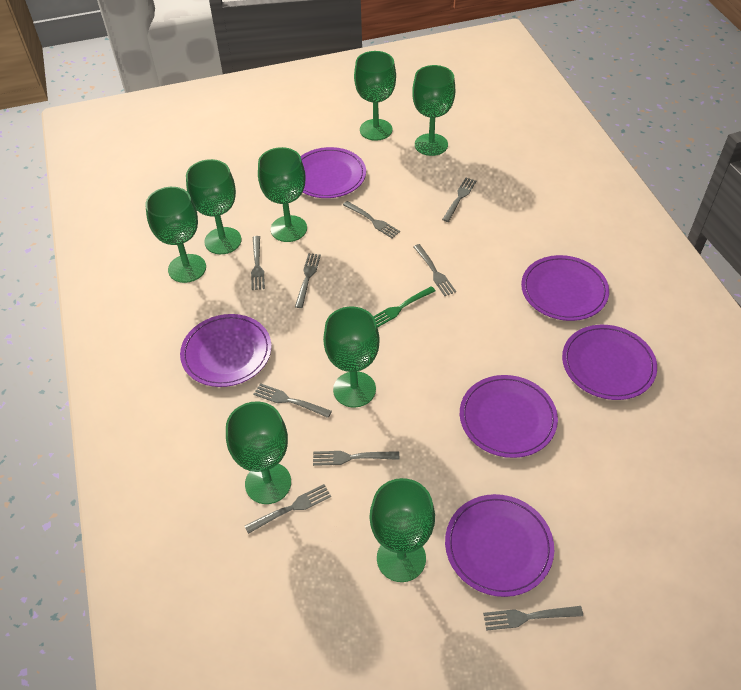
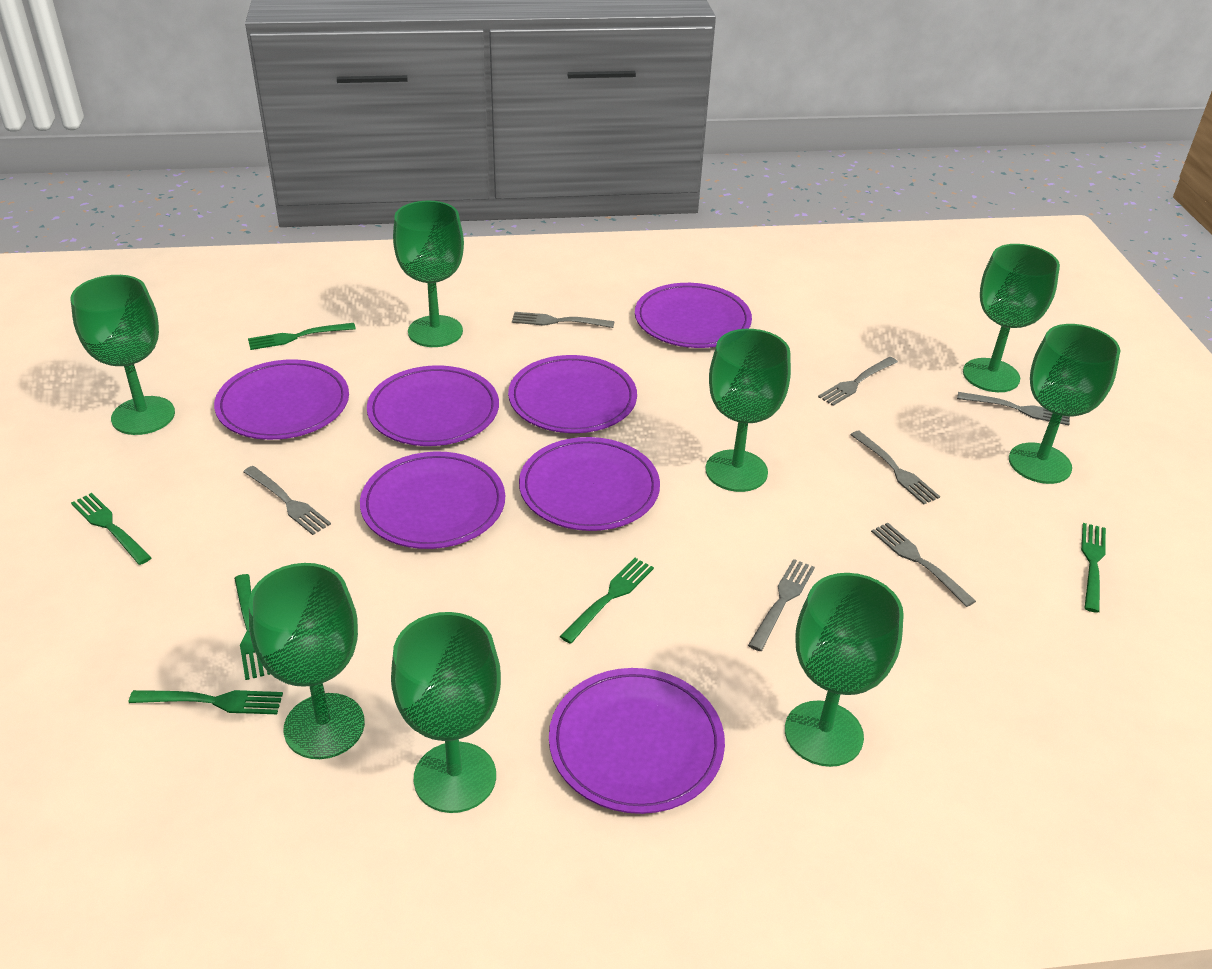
green fork: 1 -> 6
grey fork: 9 -> 7
purple plate: 6 -> 7

